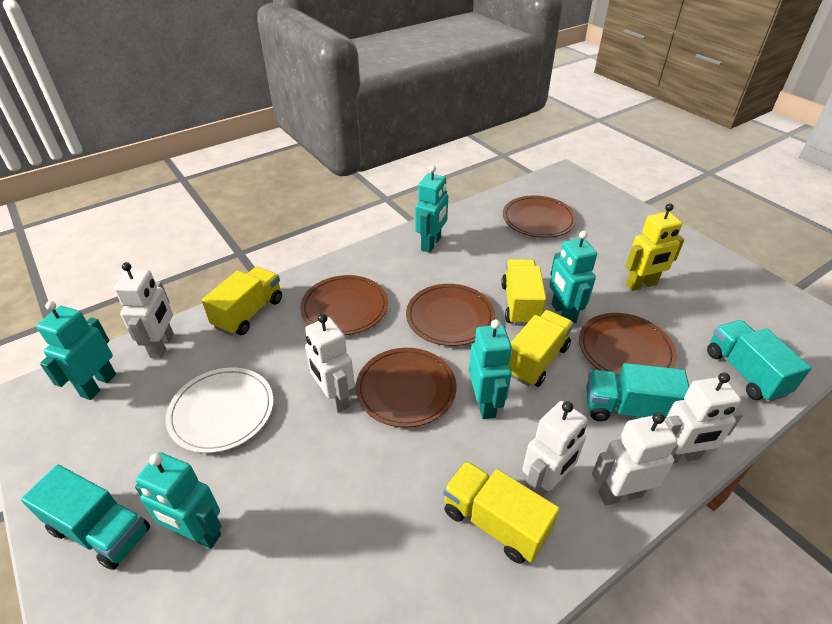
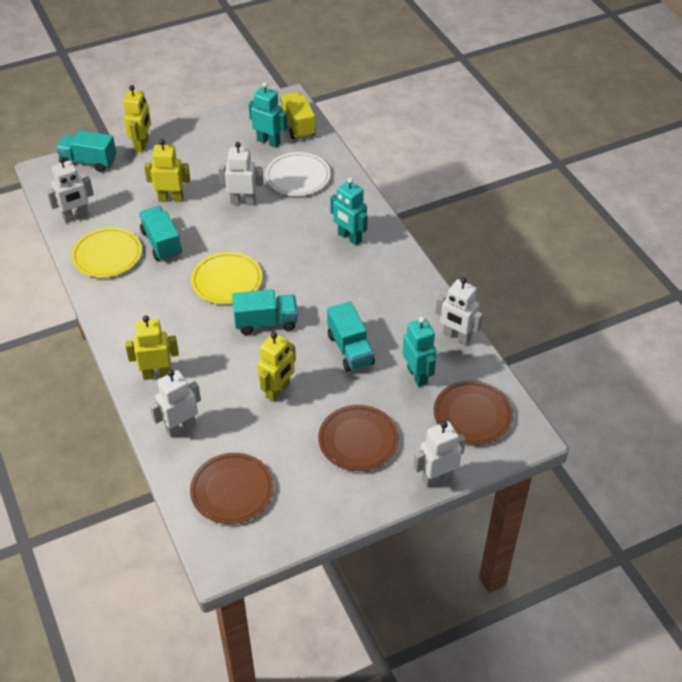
brown plate: 5 -> 3
turquoise robot: 5 -> 3
turquoise truck: 3 -> 4
yellow plate: 0 -> 2
yellow robot: 1 -> 4
yellow truck: 4 -> 1

